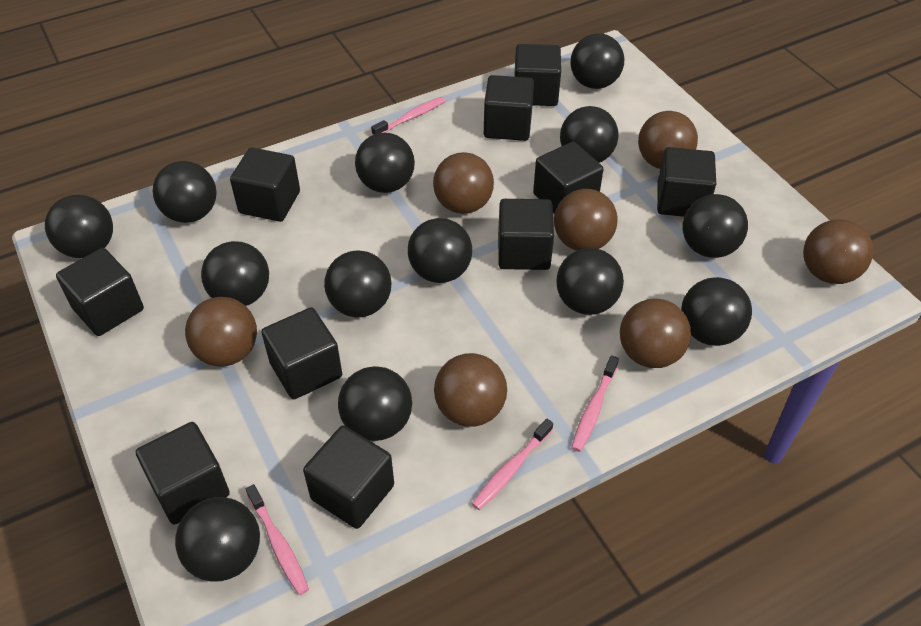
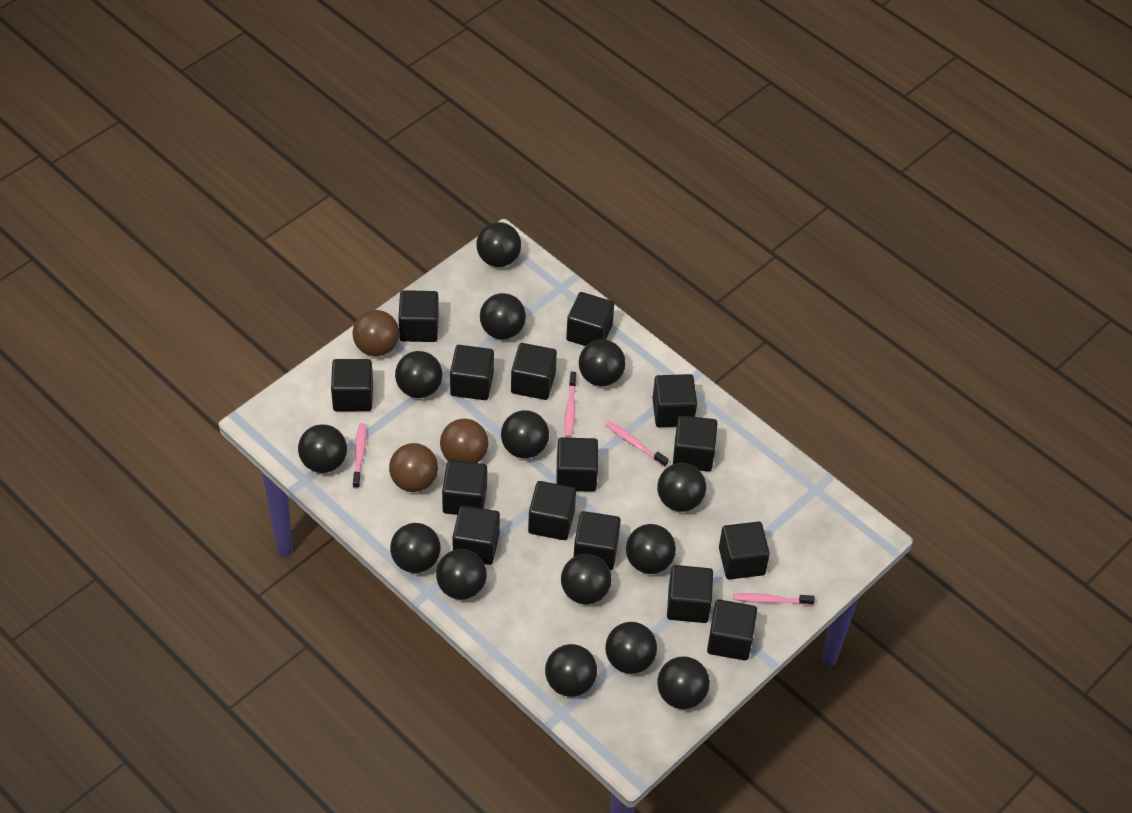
black ball: 13 -> 14
black cube: 10 -> 15
brown ball: 7 -> 3

